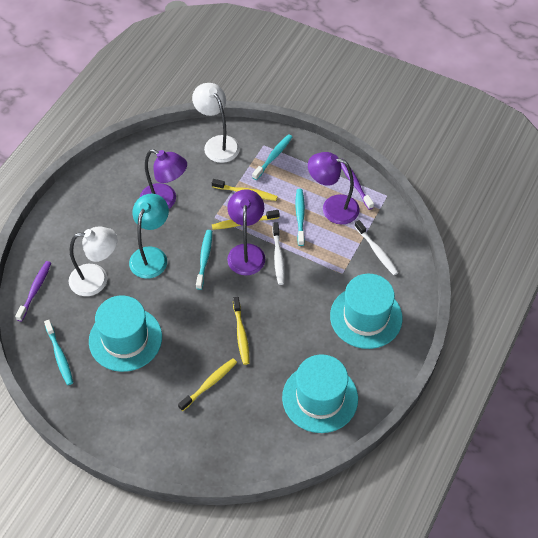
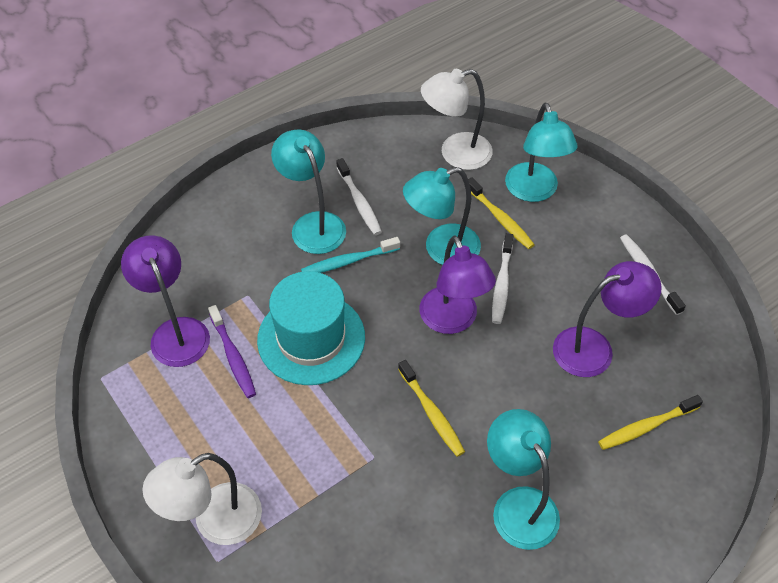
purple toothbrush: 2 -> 1
turquoise hat: 3 -> 1
turquoise lamp: 1 -> 4
turquoise toothbrush: 4 -> 1
white toothbrush: 2 -> 3
yellow toothbrush: 4 -> 3

